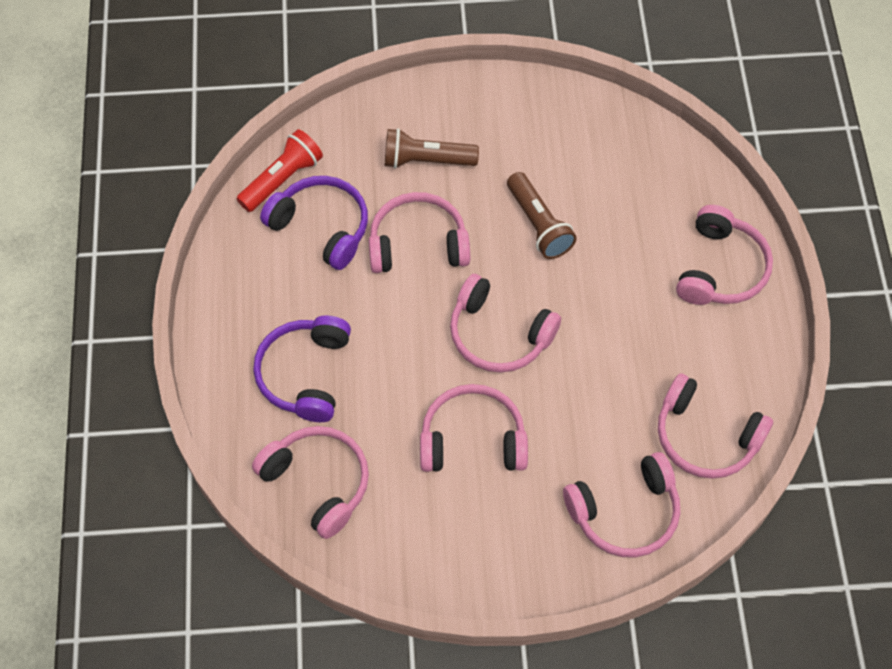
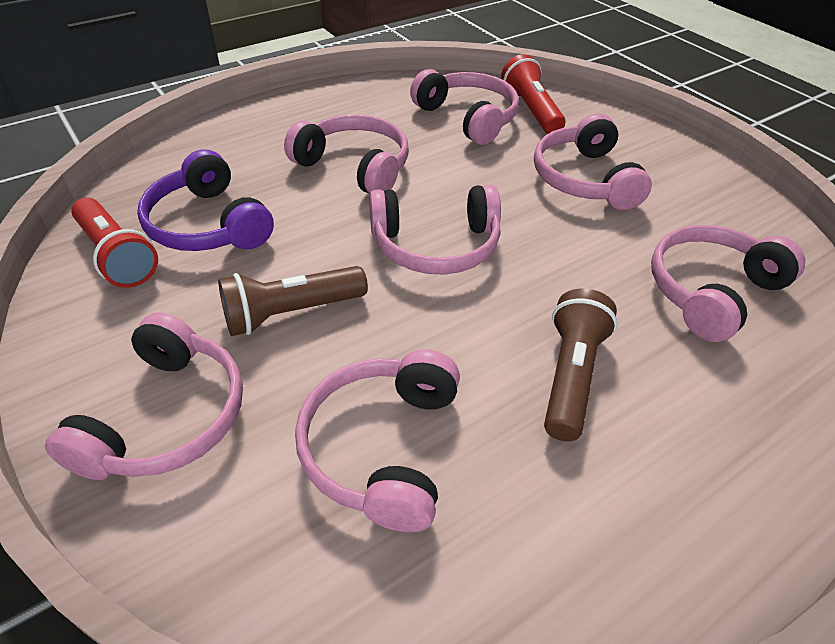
purple headphones: 2 -> 1
red flashlight: 1 -> 2

